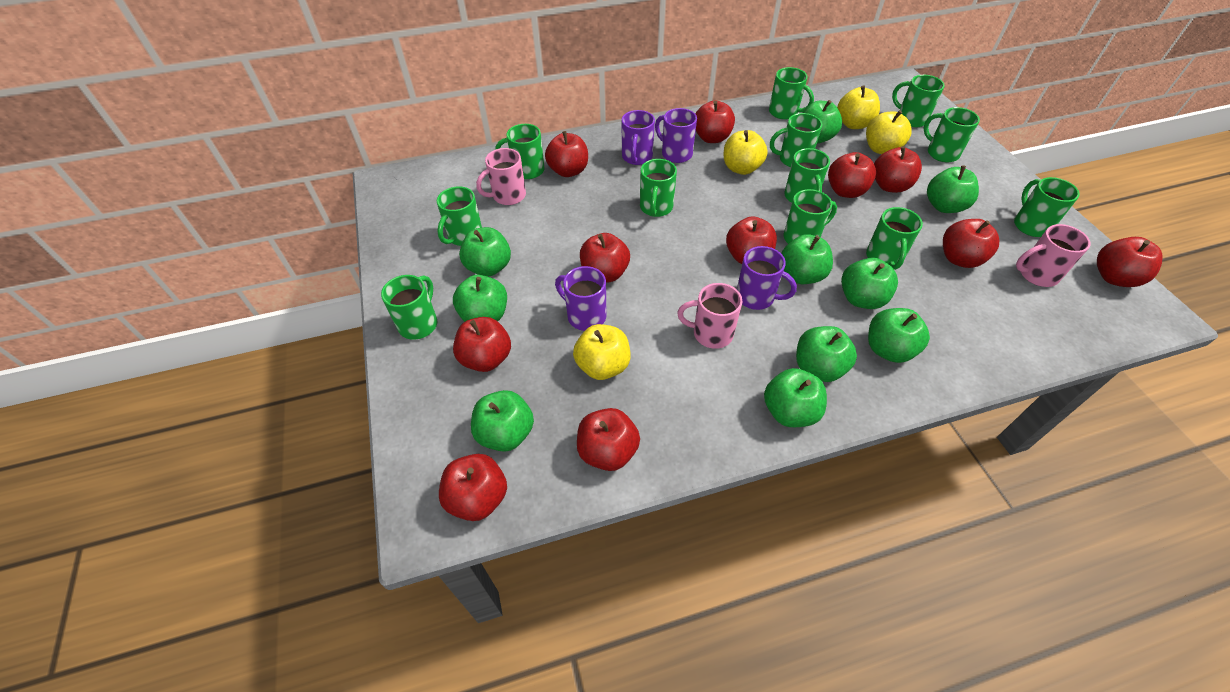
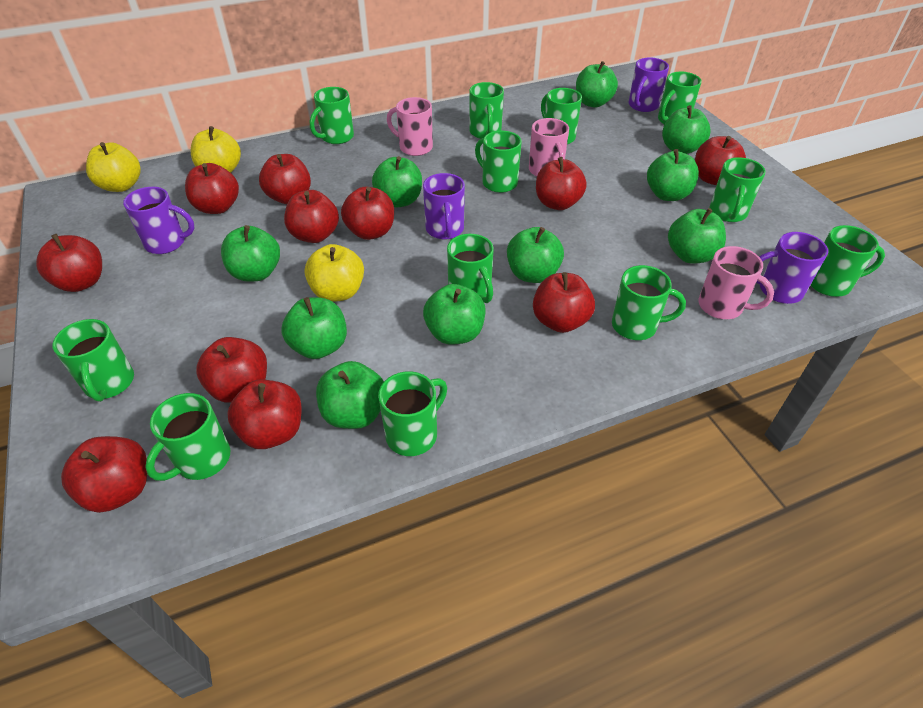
yellow apple: 4 -> 3

